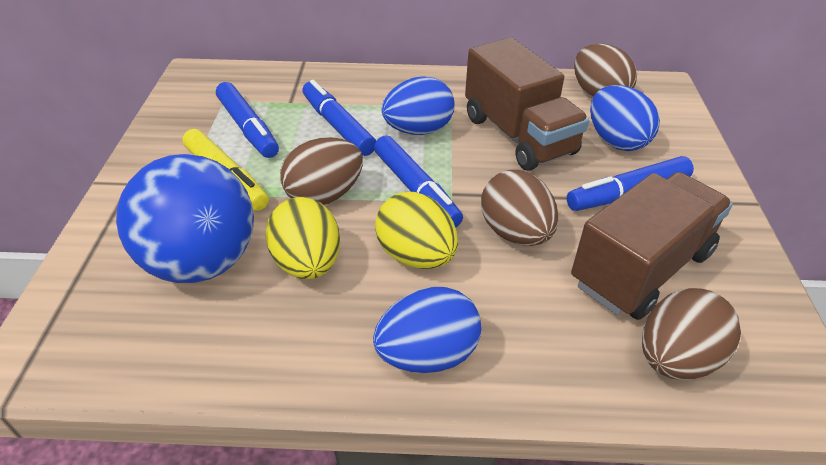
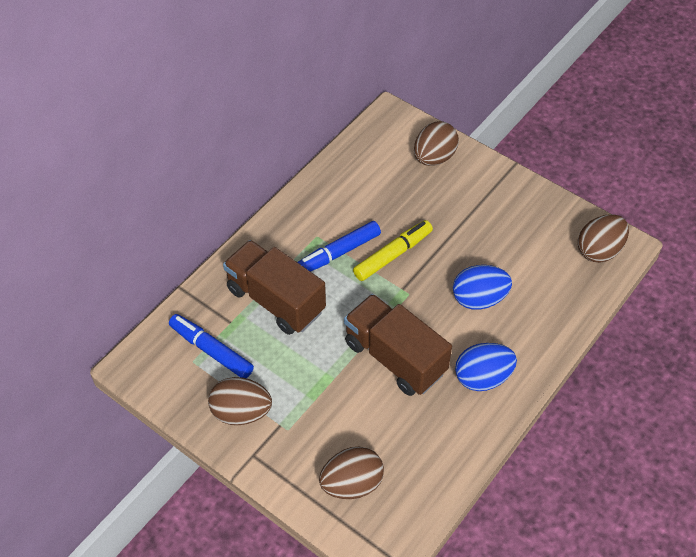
blue ball: 1 -> 0
blue egg: 3 -> 2
blue marker: 4 -> 2
yellow egg: 2 -> 0

